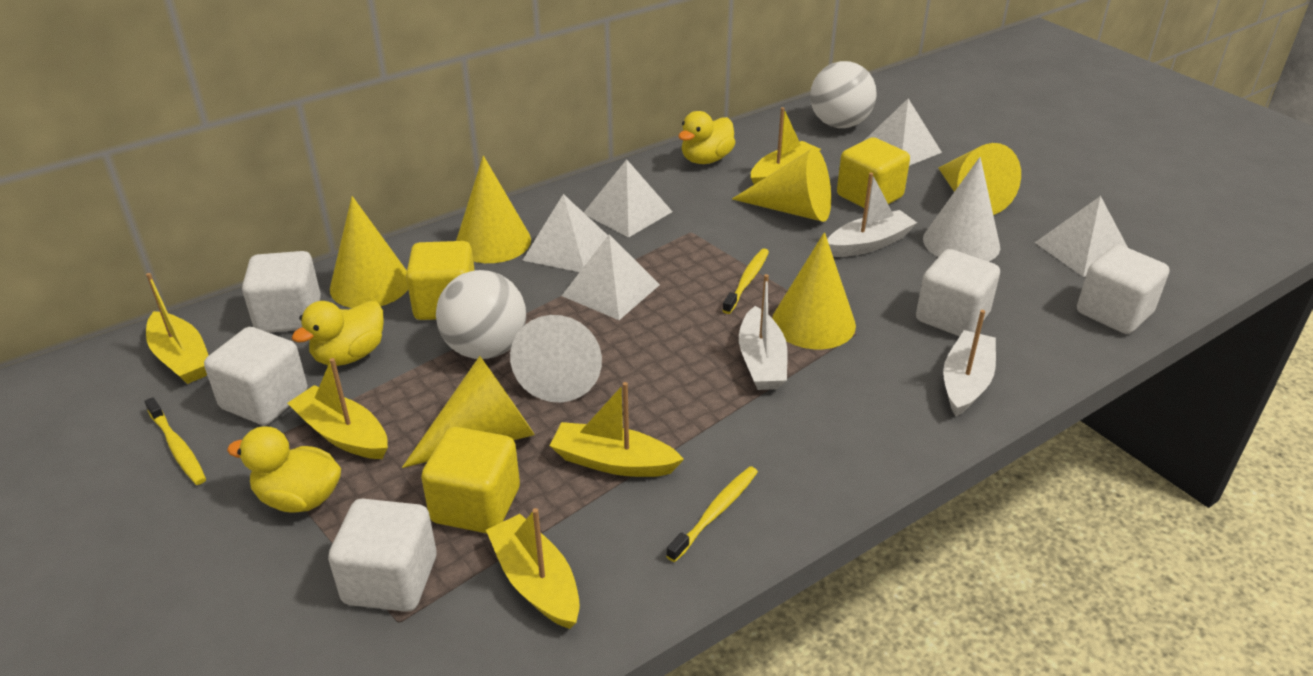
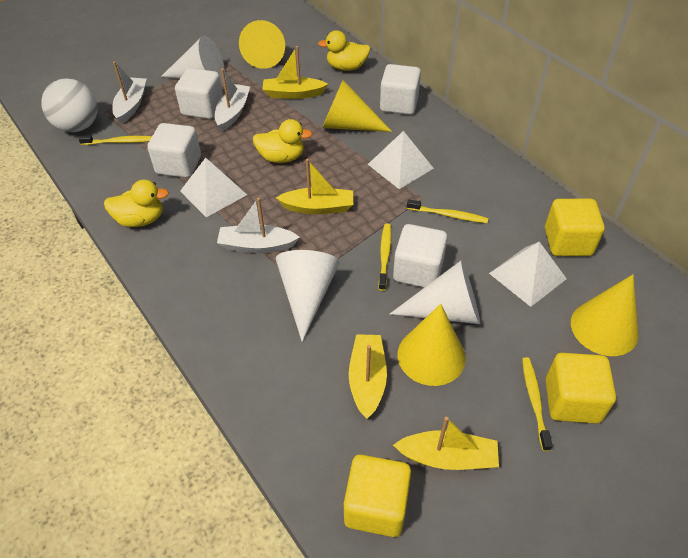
white ball: 2 -> 1
white cone: 2 -> 3
white cube: 5 -> 4
white pyramid: 5 -> 3
yellow boat: 5 -> 4
yellow cone: 6 -> 4
yellow toothbrush: 3 -> 4

